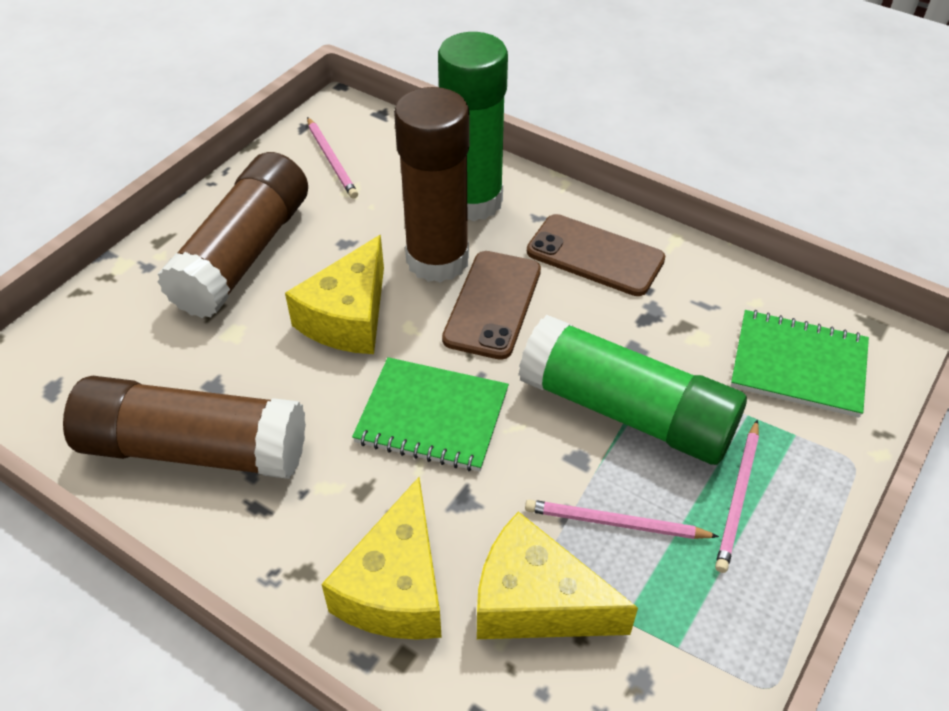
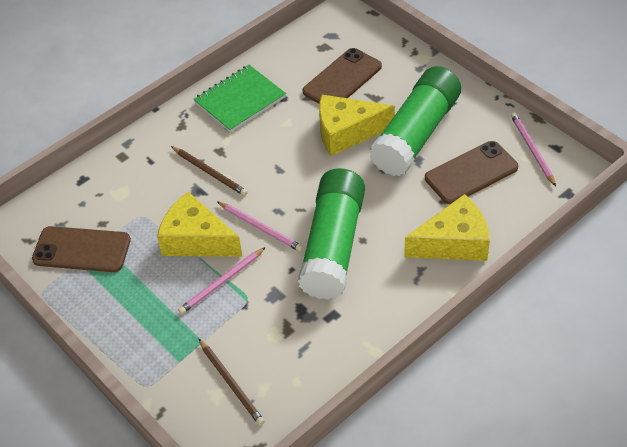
brown glue stick: 3 -> 0
brown pencil: 0 -> 2
brown phone: 2 -> 3
green notebook: 2 -> 1

